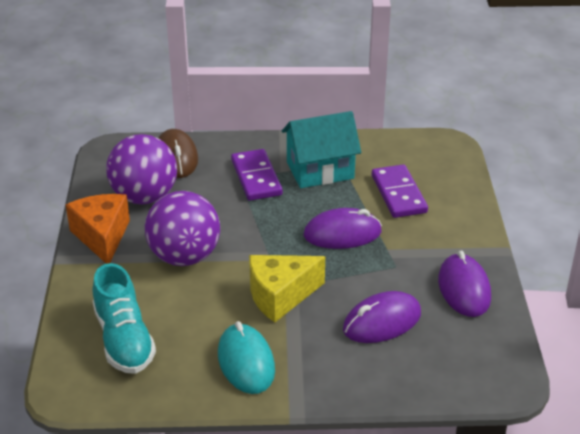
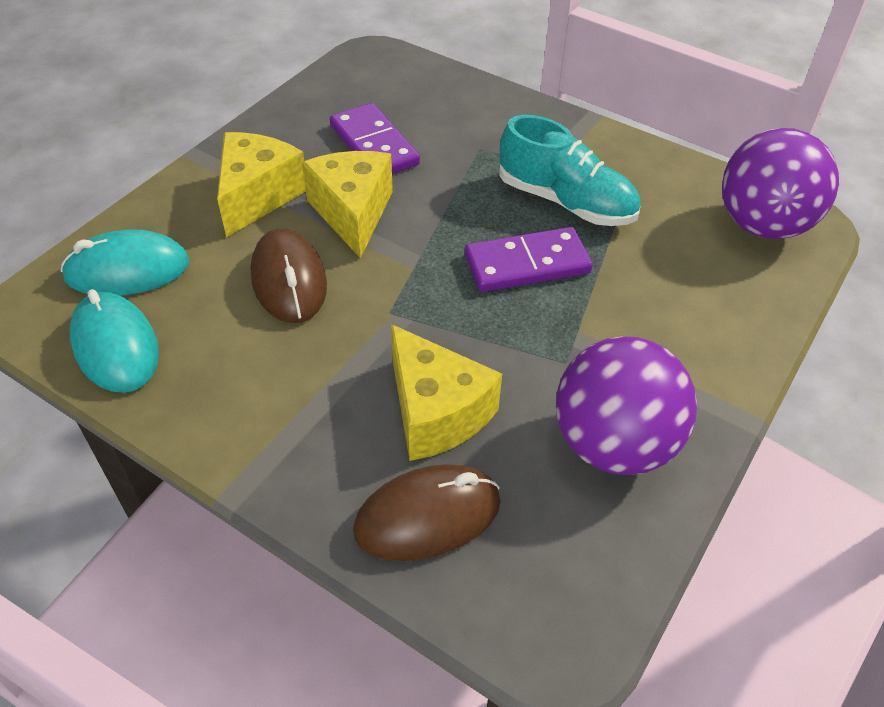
brown mouse: 1 -> 2
orange cheese: 1 -> 0
purple mouse: 3 -> 0
turquoise house: 1 -> 0
turquoise mouse: 1 -> 2
yellow cheese: 1 -> 3

